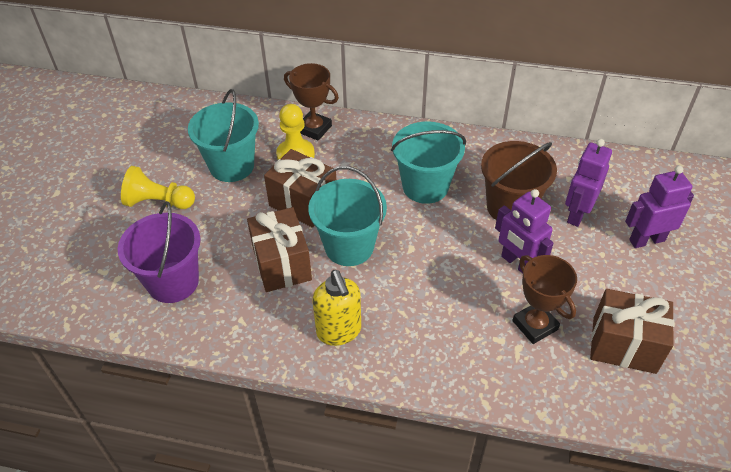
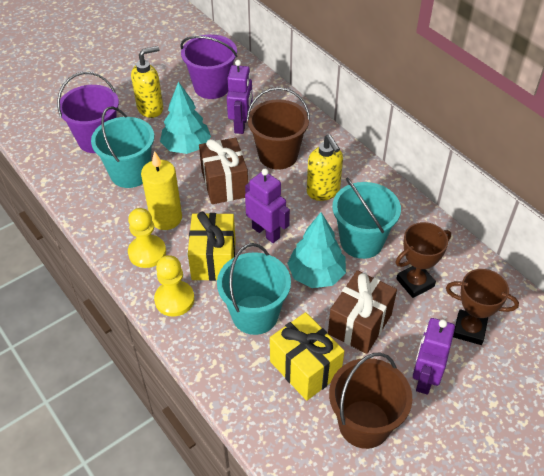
brown bucket: 1 -> 2
brown gift: 3 -> 2
purple bucket: 1 -> 2
turquoise tree: 0 -> 2
yellow candle: 0 -> 1
yellow gift: 0 -> 2
yellow soap dispenser: 1 -> 2

